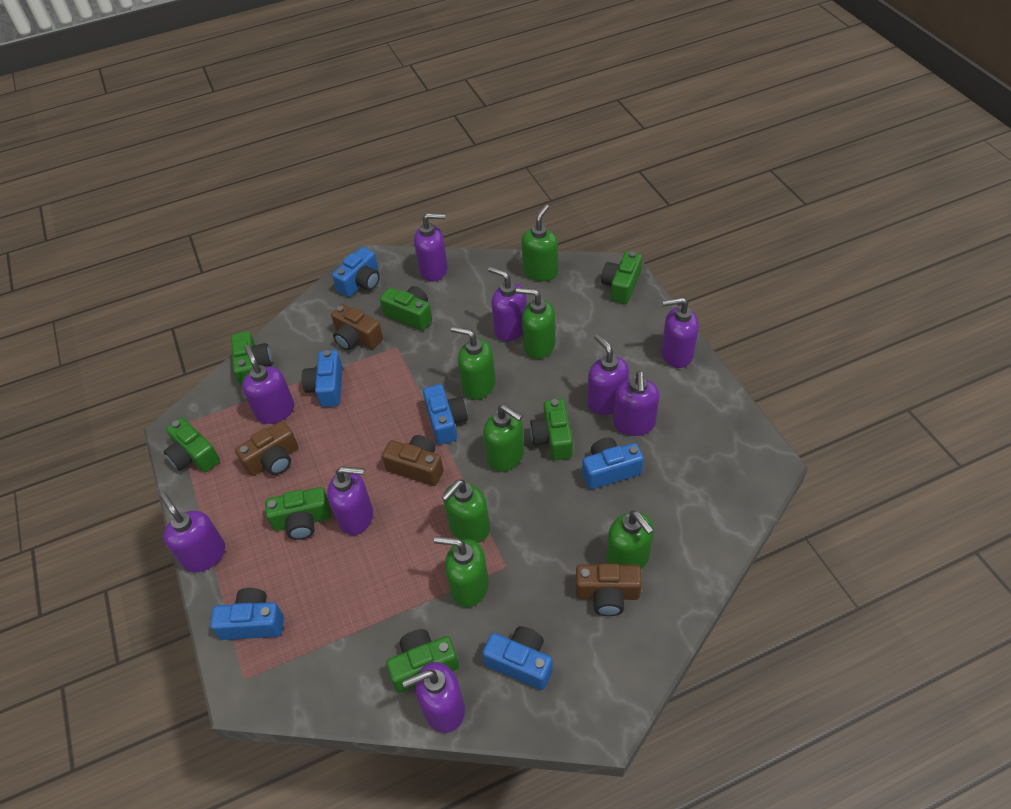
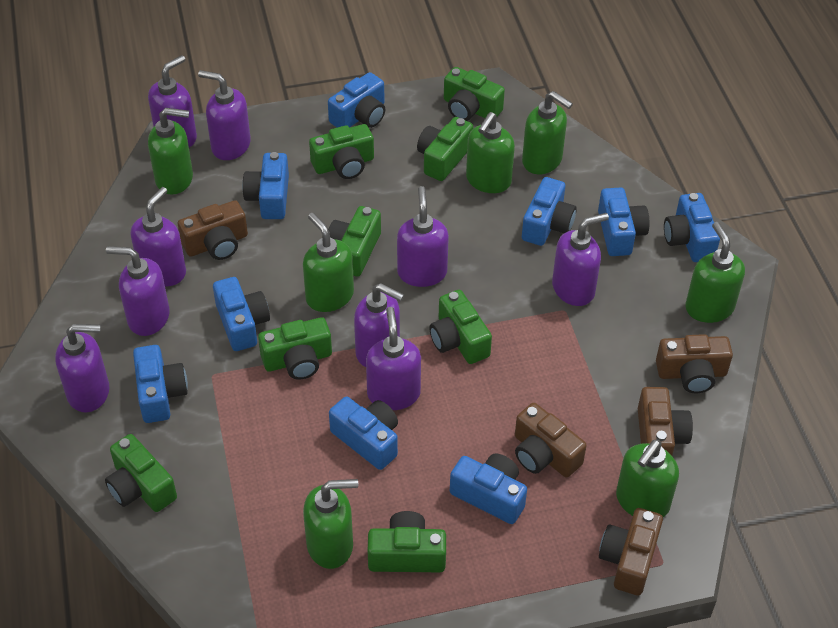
blue camera: 6 -> 9
brown camera: 4 -> 5
green camera: 7 -> 8

